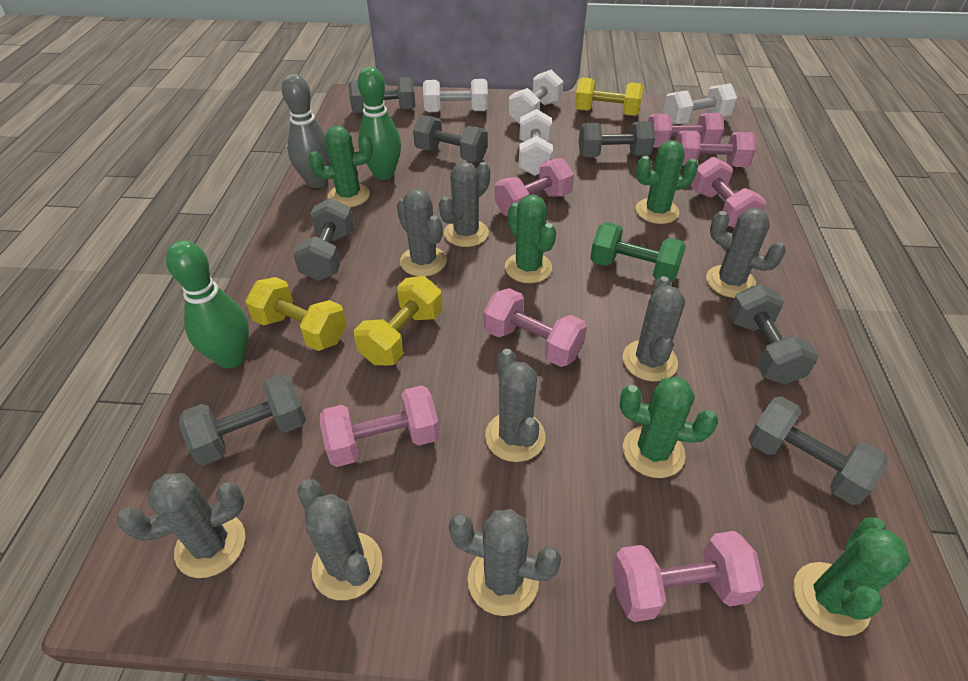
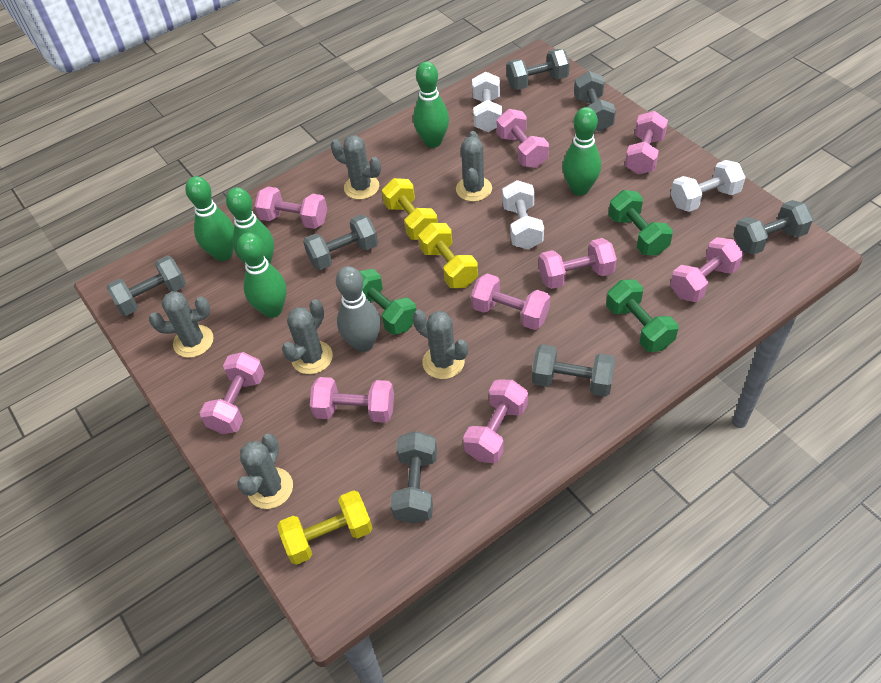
green bowling pin: 2 -> 5
green cactus: 5 -> 0
green dumbbell: 1 -> 3
grey cactus: 8 -> 6
pink dumbbell: 7 -> 9
white dumbbell: 4 -> 3

